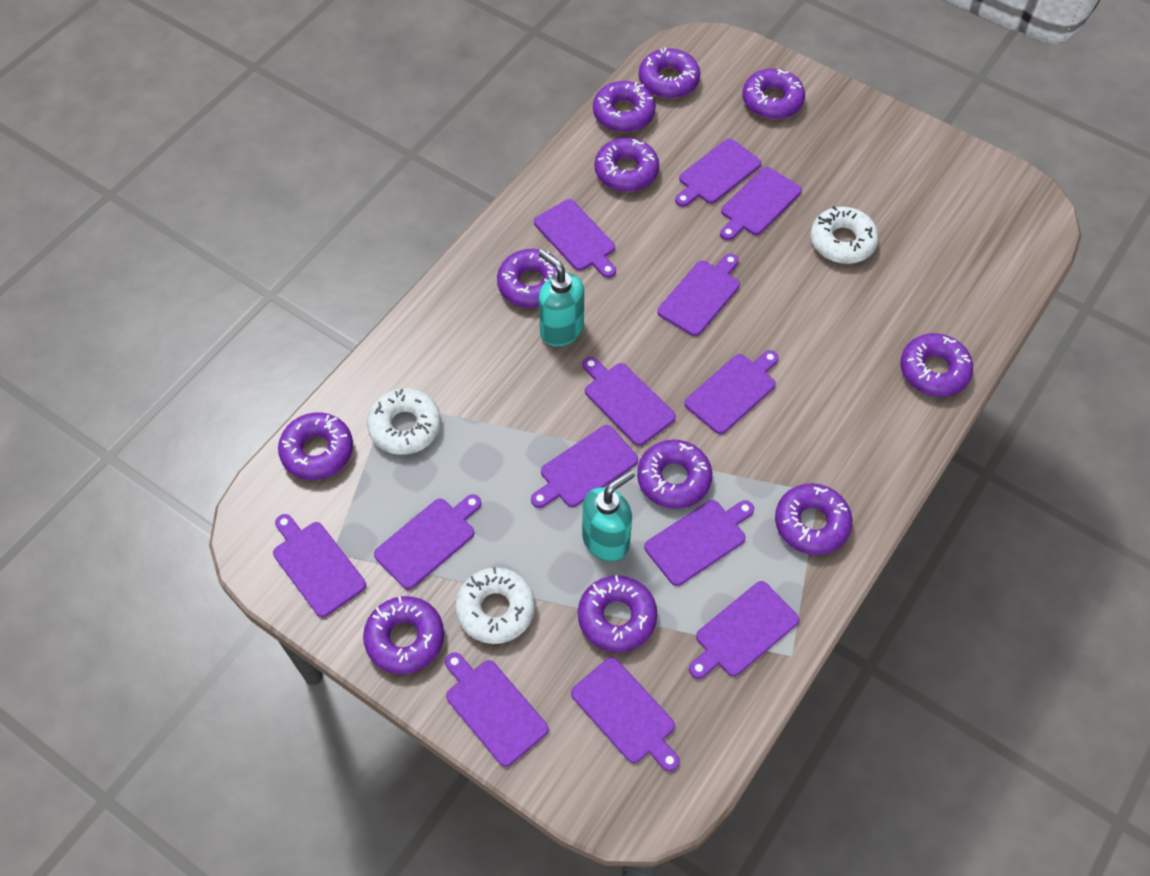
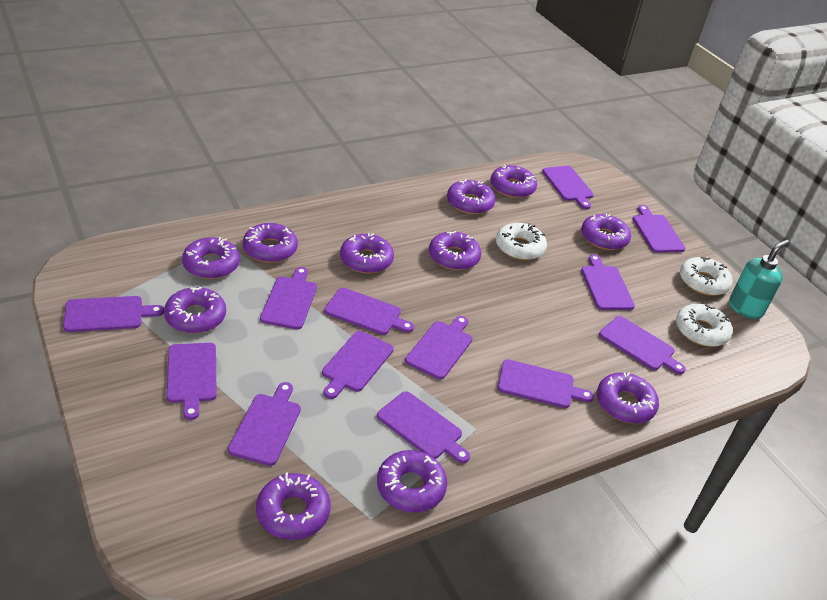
turquoise soap dispenser: 2 -> 1

